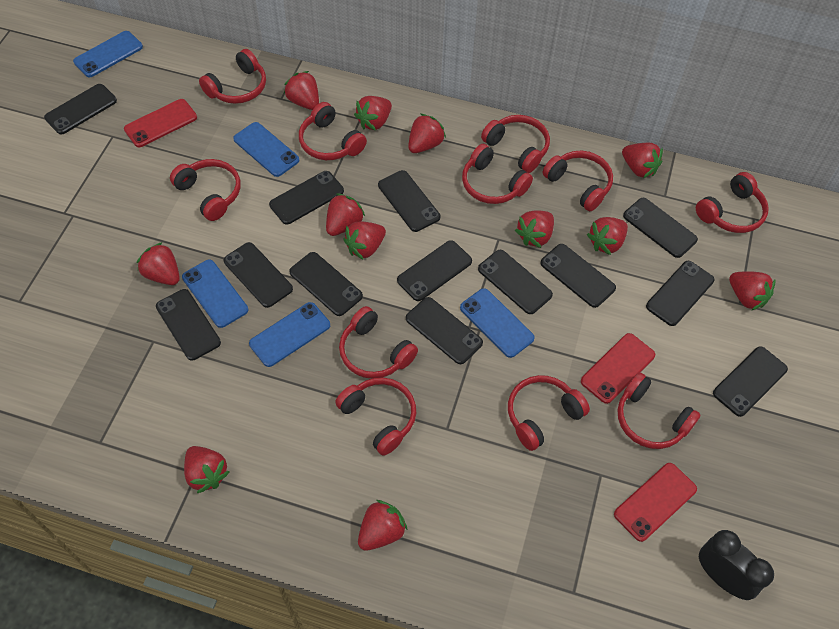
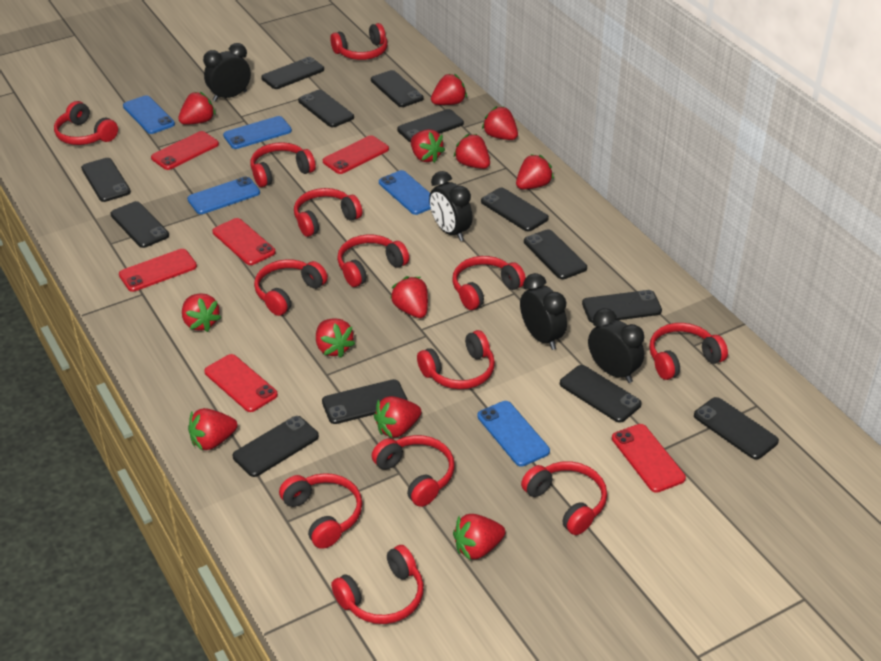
black clock: 1 -> 4
red headphones: 11 -> 13
red phone: 3 -> 6

